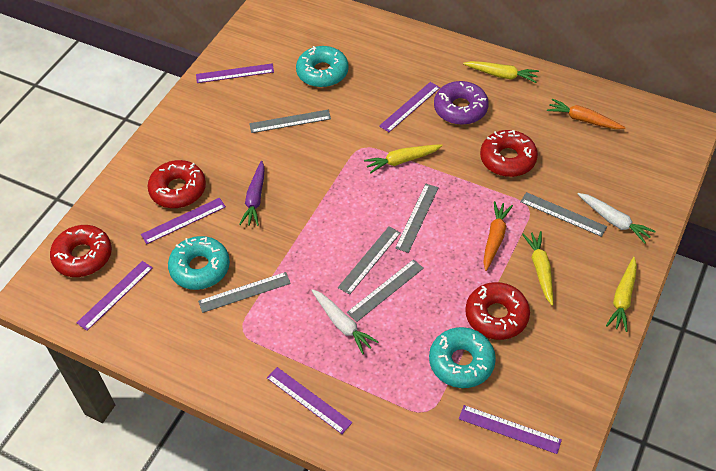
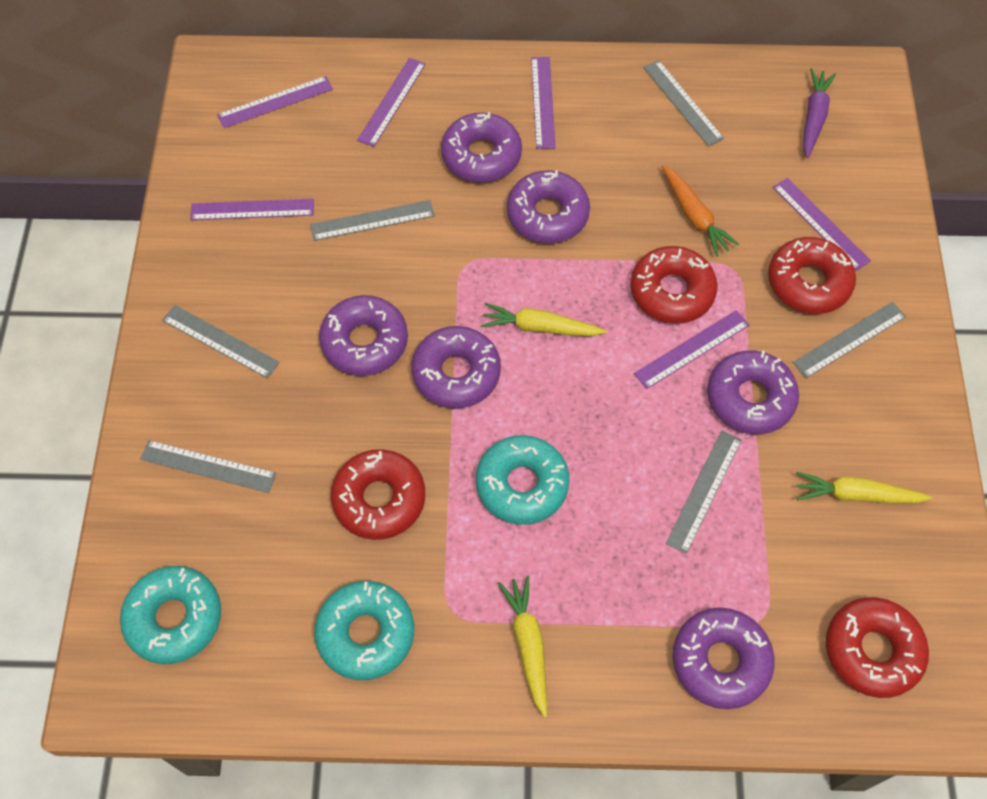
orange carrot: 2 -> 1
purple donut: 1 -> 6
white carrot: 2 -> 0
yellow carrot: 4 -> 3

